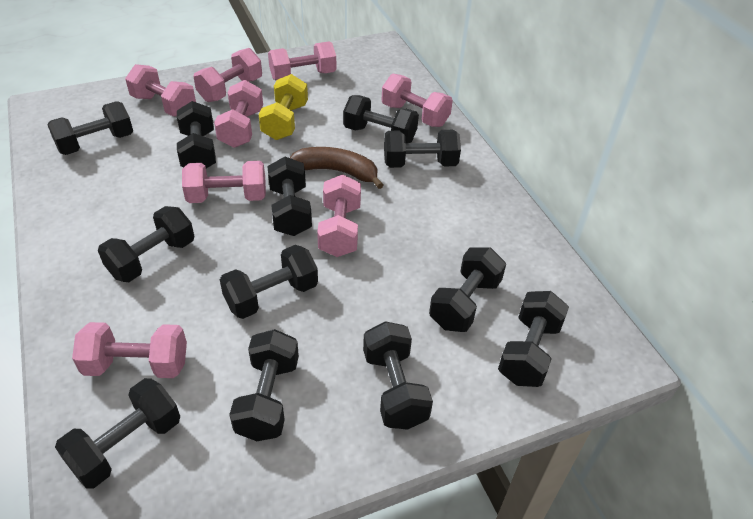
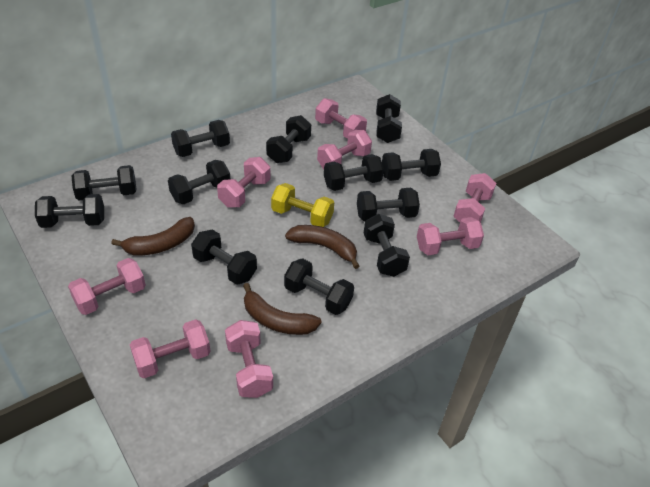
brown banana: 1 -> 3

